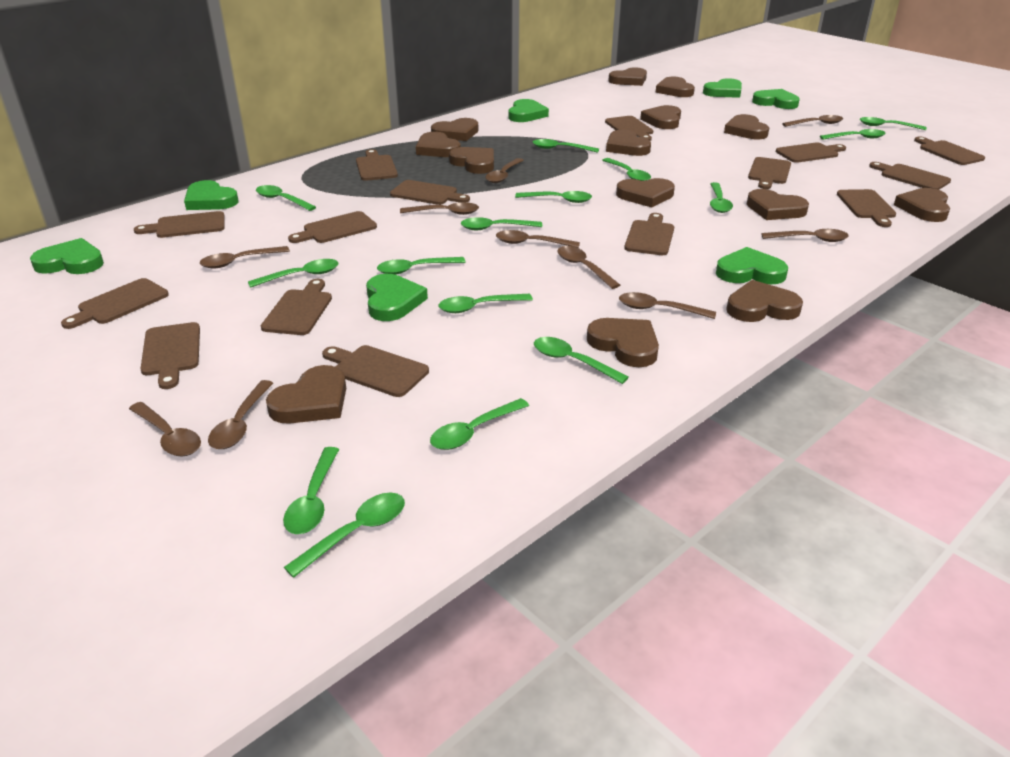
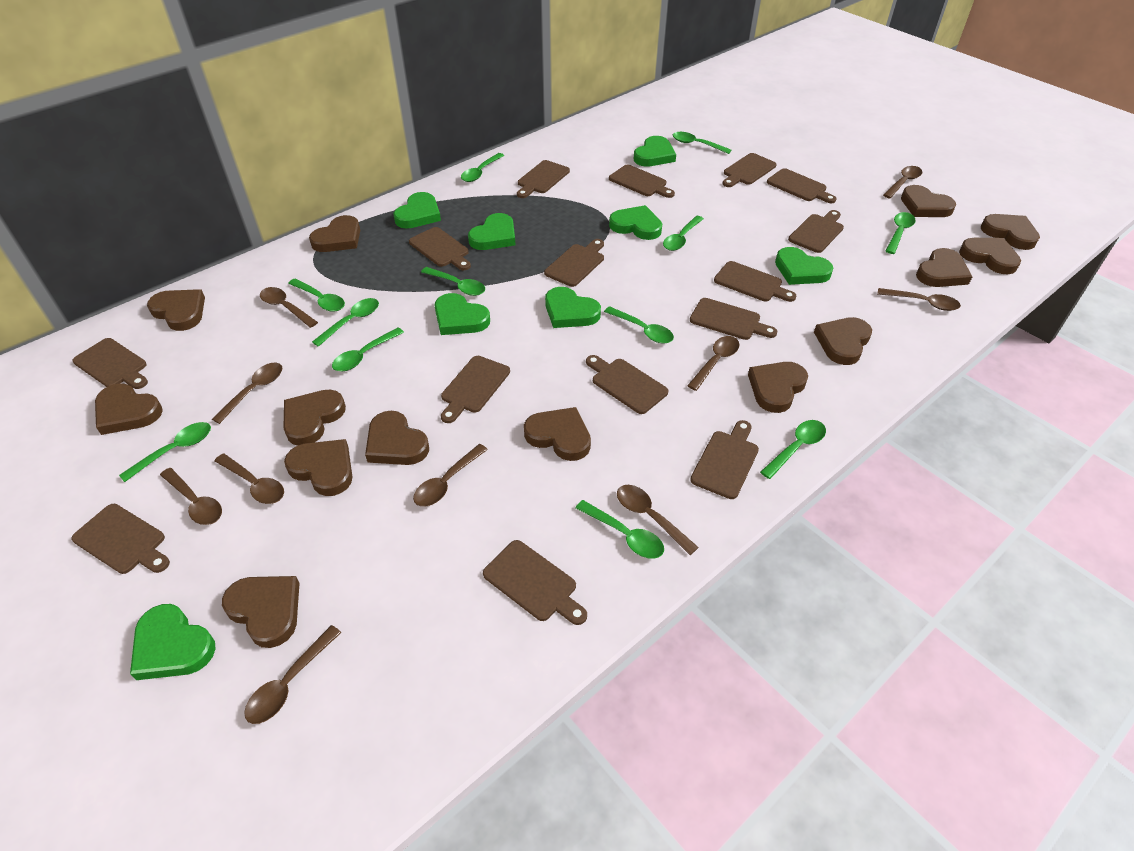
green heart: 7 -> 8
green spoon: 15 -> 12

